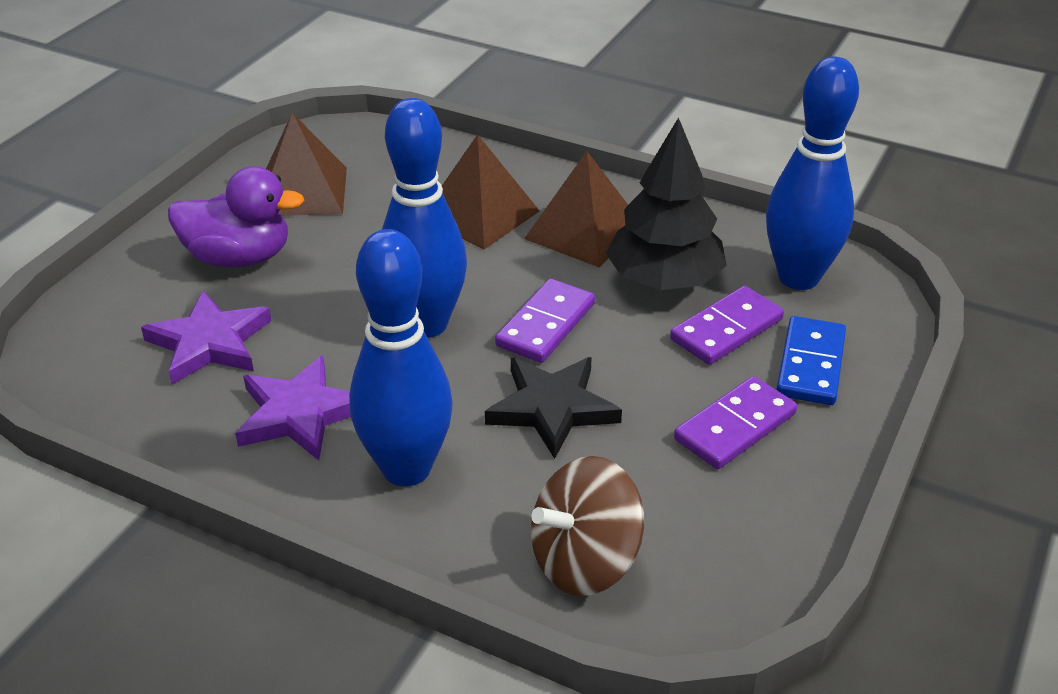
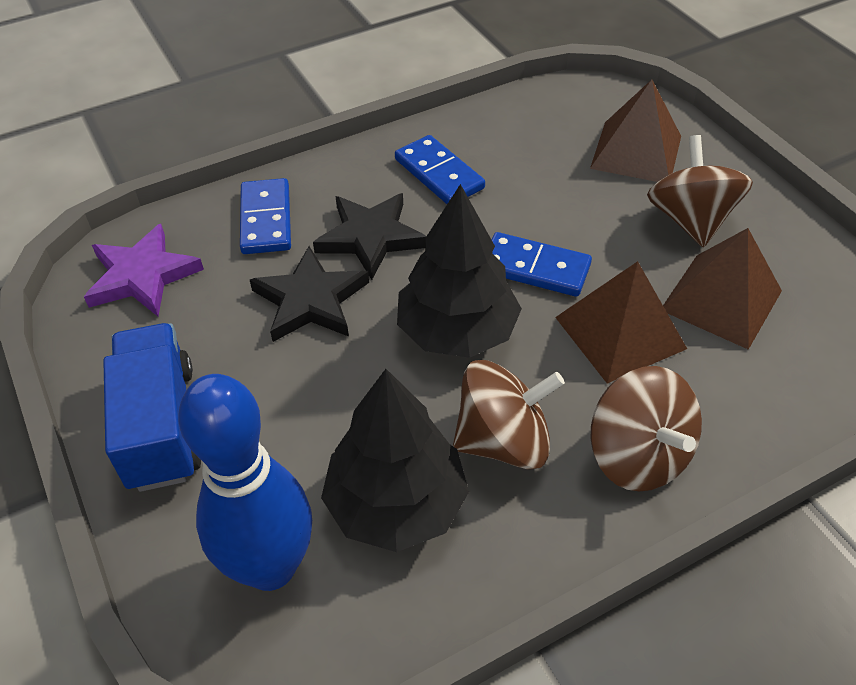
black star: 1 -> 2
black tree: 1 -> 2
blue bowling pin: 3 -> 1
blue domino: 1 -> 3
blue truck: 0 -> 1
brown spinning top: 1 -> 3
purple domino: 3 -> 0
purple duck: 1 -> 0
purple star: 2 -> 1

